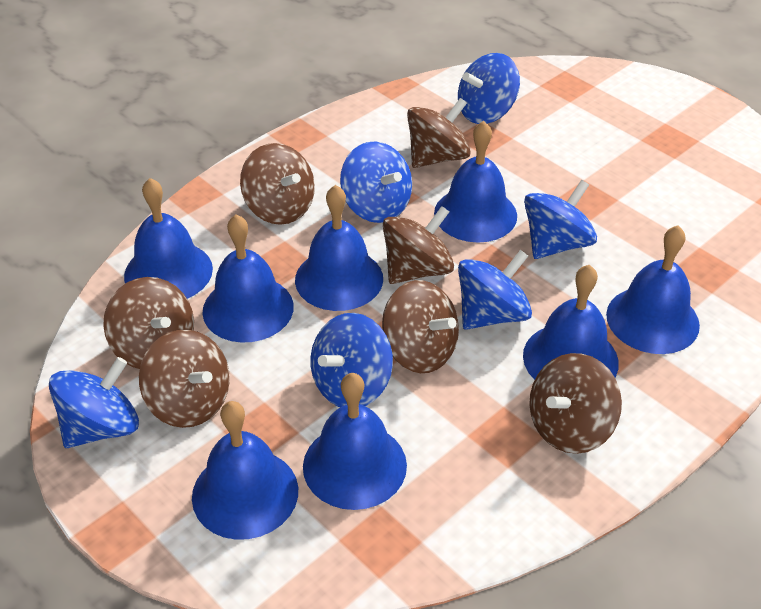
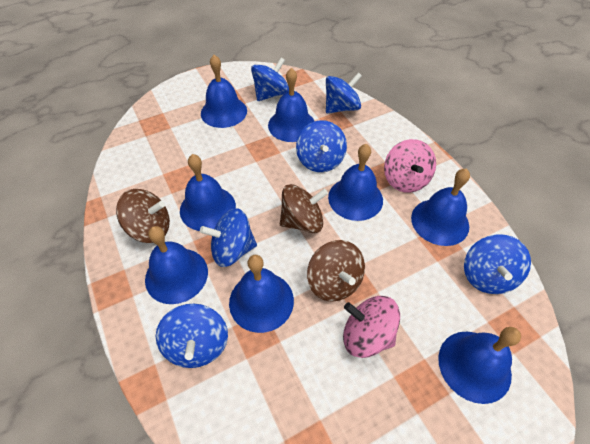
brown spinning top: 7 -> 3
pink spinning top: 0 -> 2

